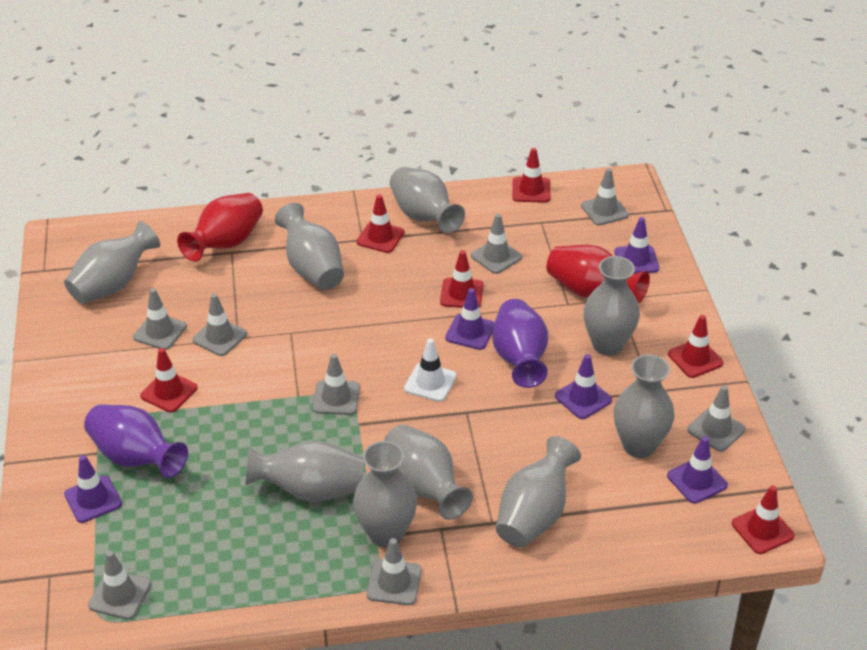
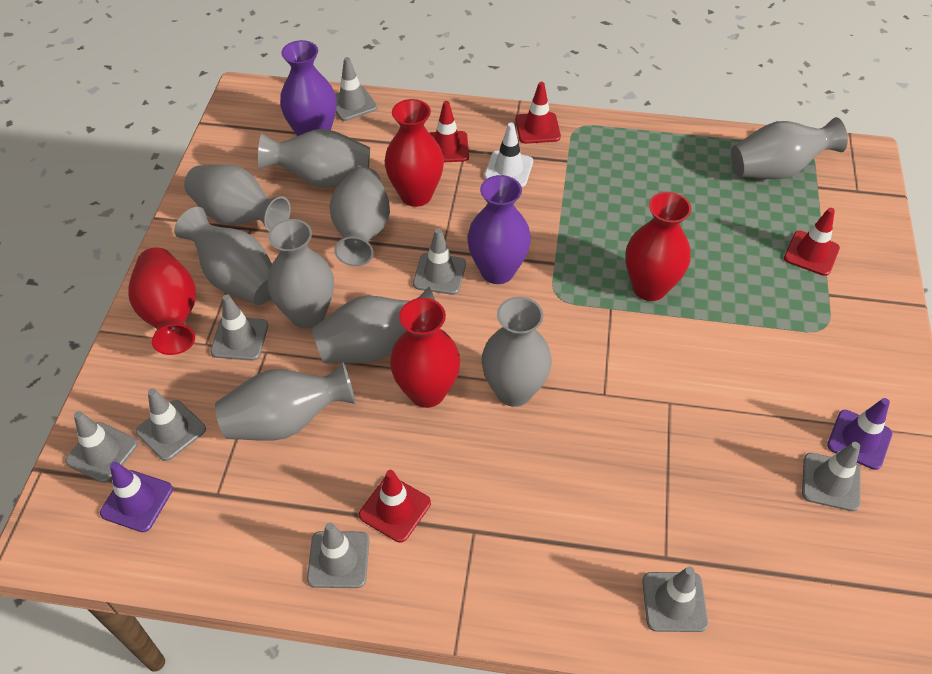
purple traffic cone: 5 -> 2
red traffic cone: 6 -> 4
red vase: 2 -> 4

